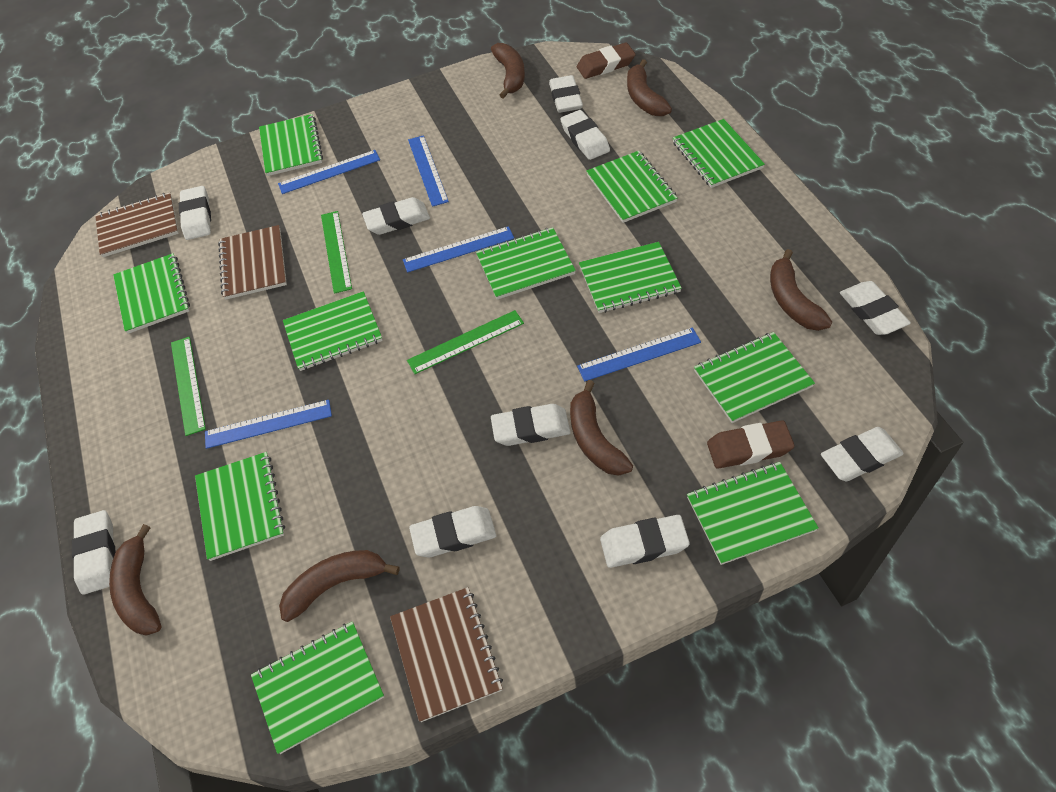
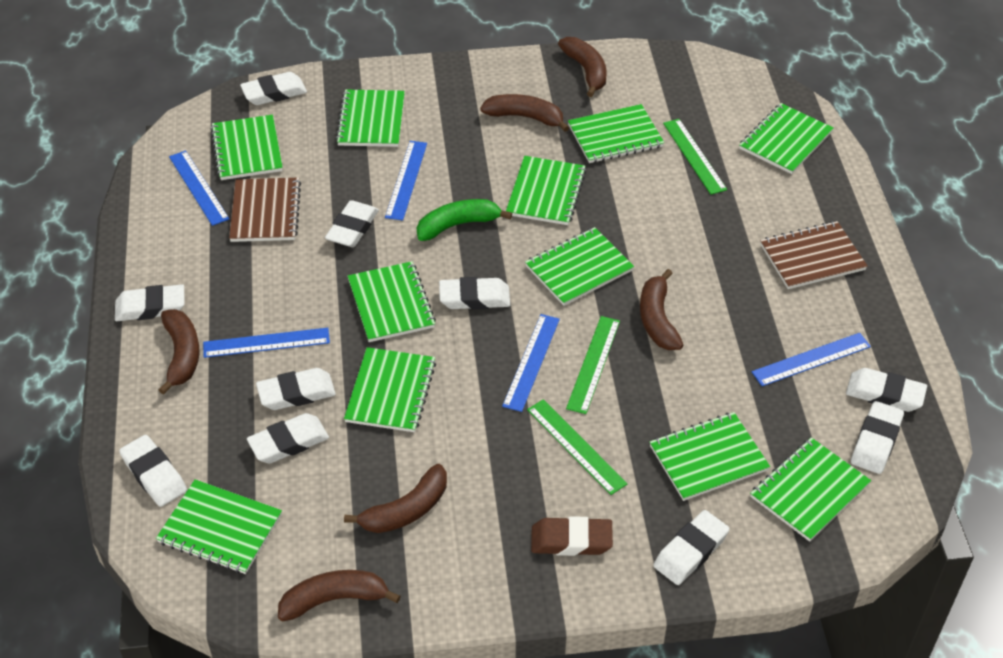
brown eraser: 2 -> 1
brown notebook: 3 -> 2
green banana: 0 -> 1

